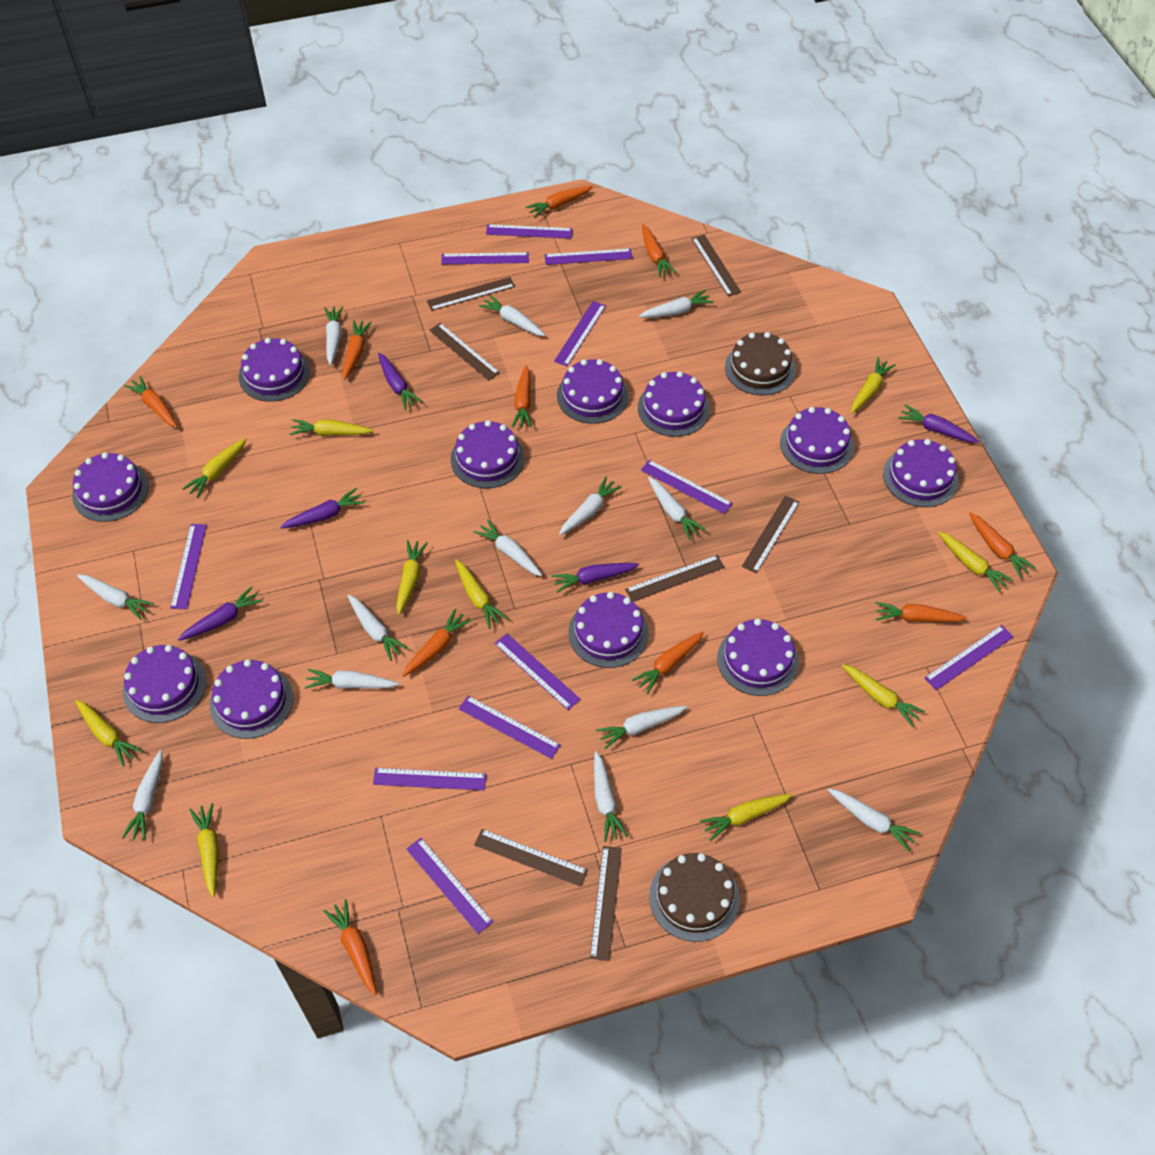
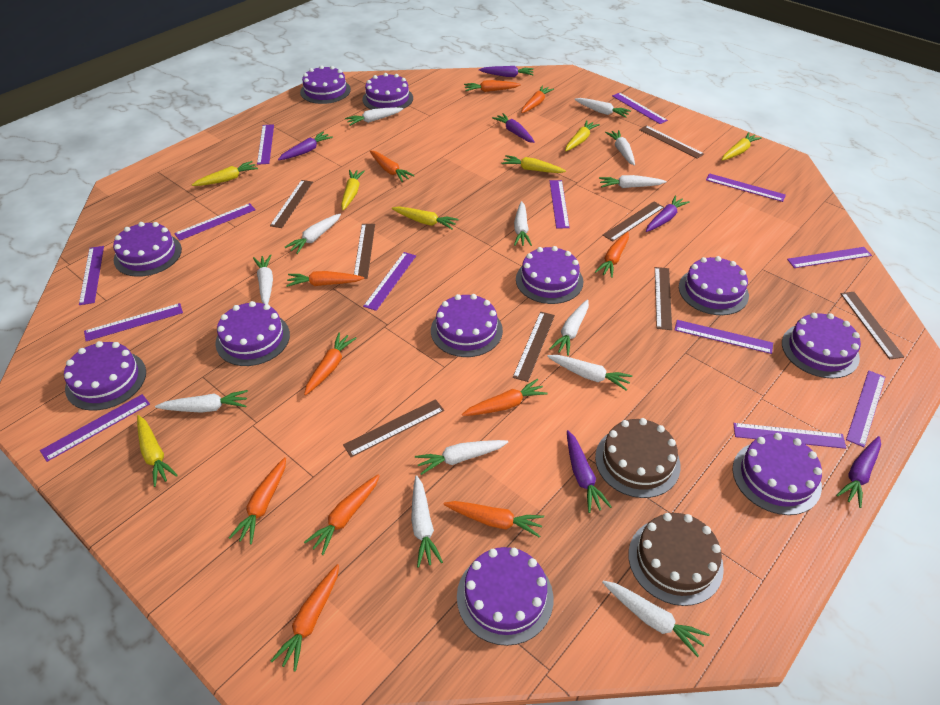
brown ruler: 7 -> 8
orange carrot: 10 -> 11
purple carrot: 5 -> 6
purple ruler: 11 -> 13
yellow carrot: 10 -> 7

